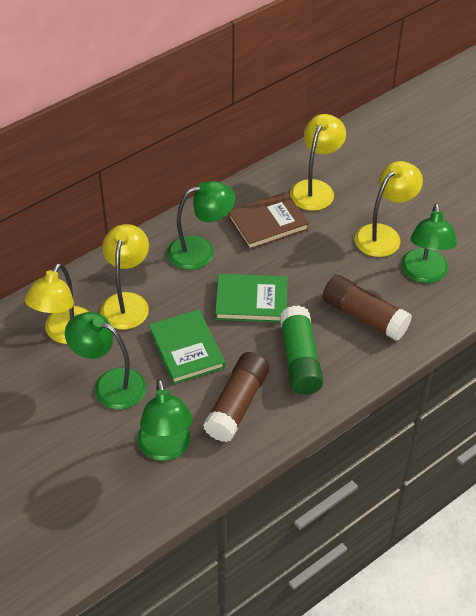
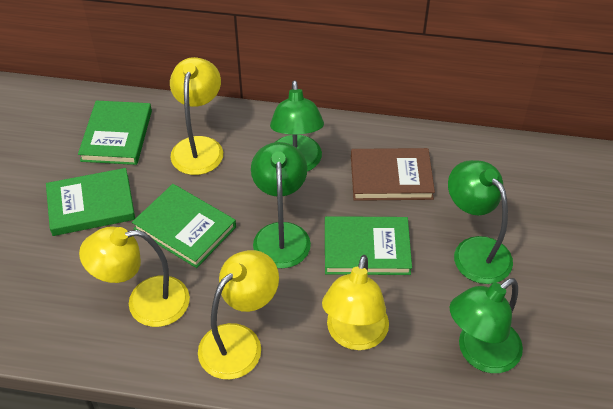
brown glue stick: 2 -> 0
green book: 2 -> 4
green glue stick: 1 -> 0

